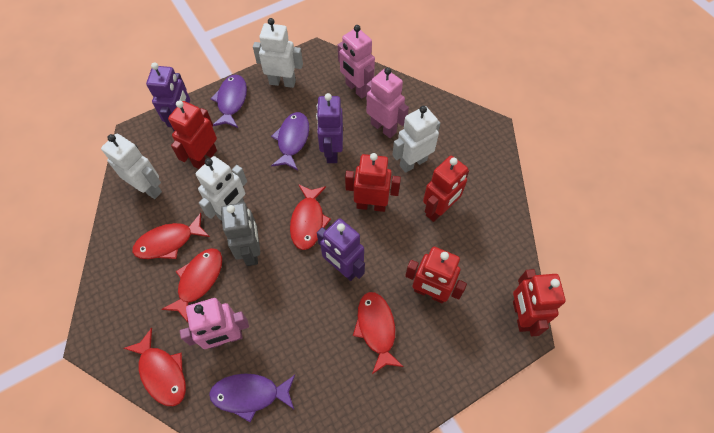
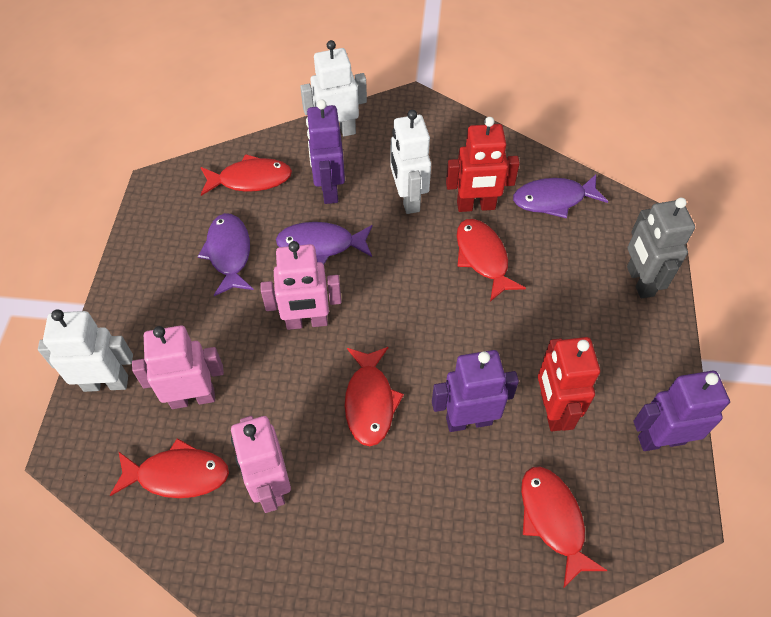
red robot: 5 -> 2
white robot: 4 -> 3

